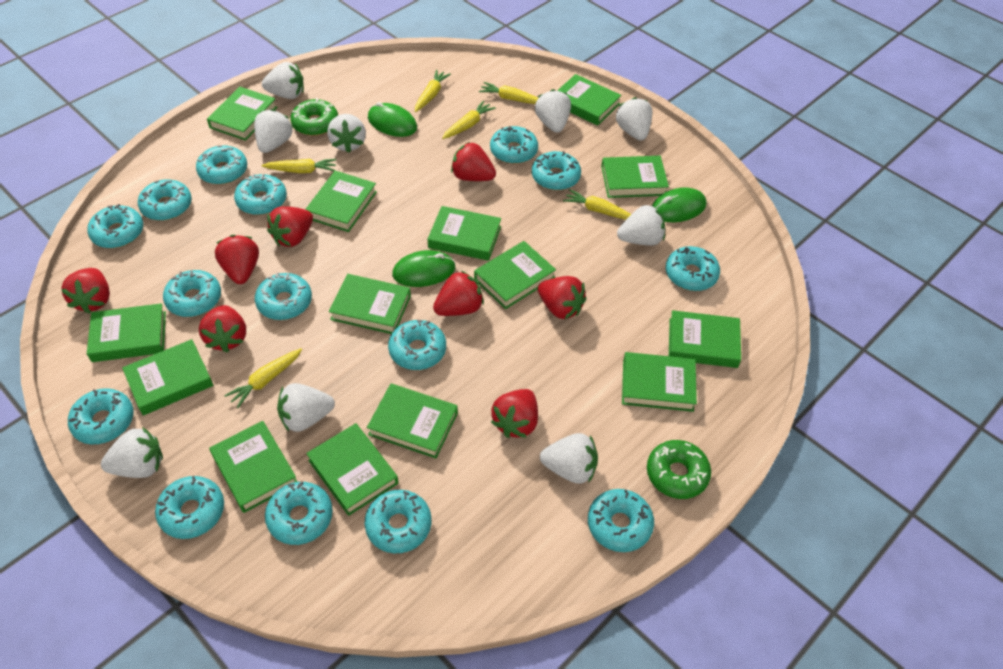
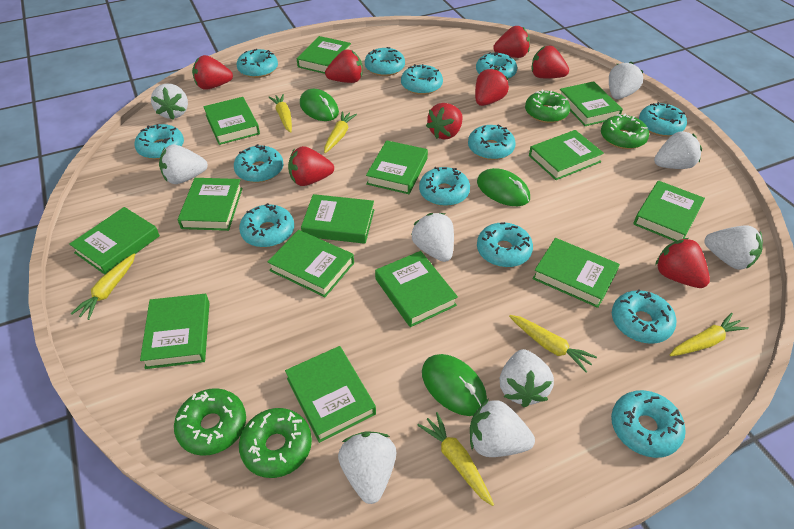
green donut: 2 -> 4
turquoise donut: 15 -> 13

